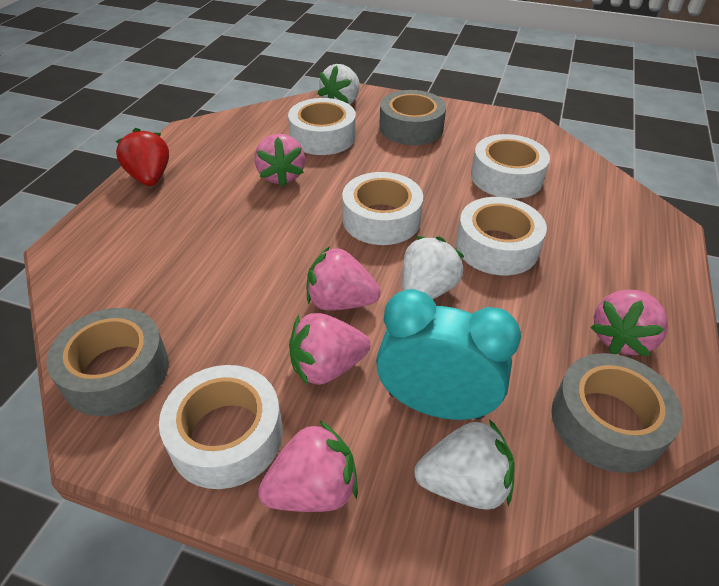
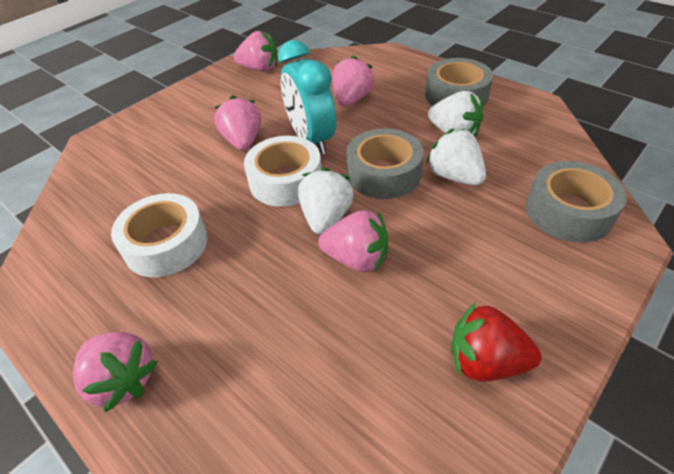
white tape: 5 -> 2

